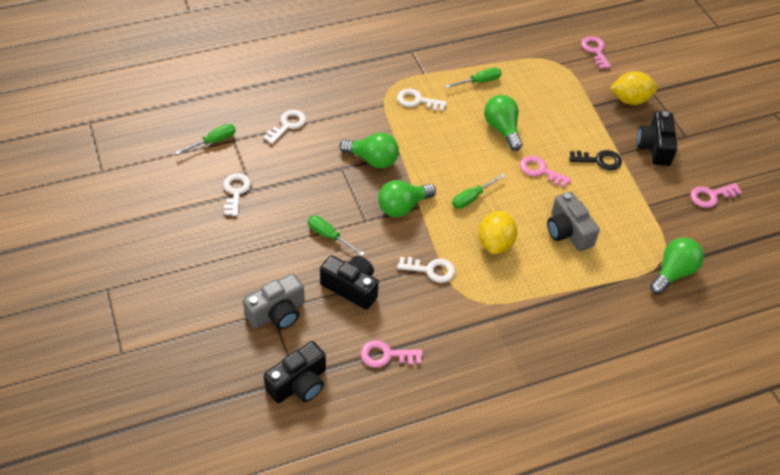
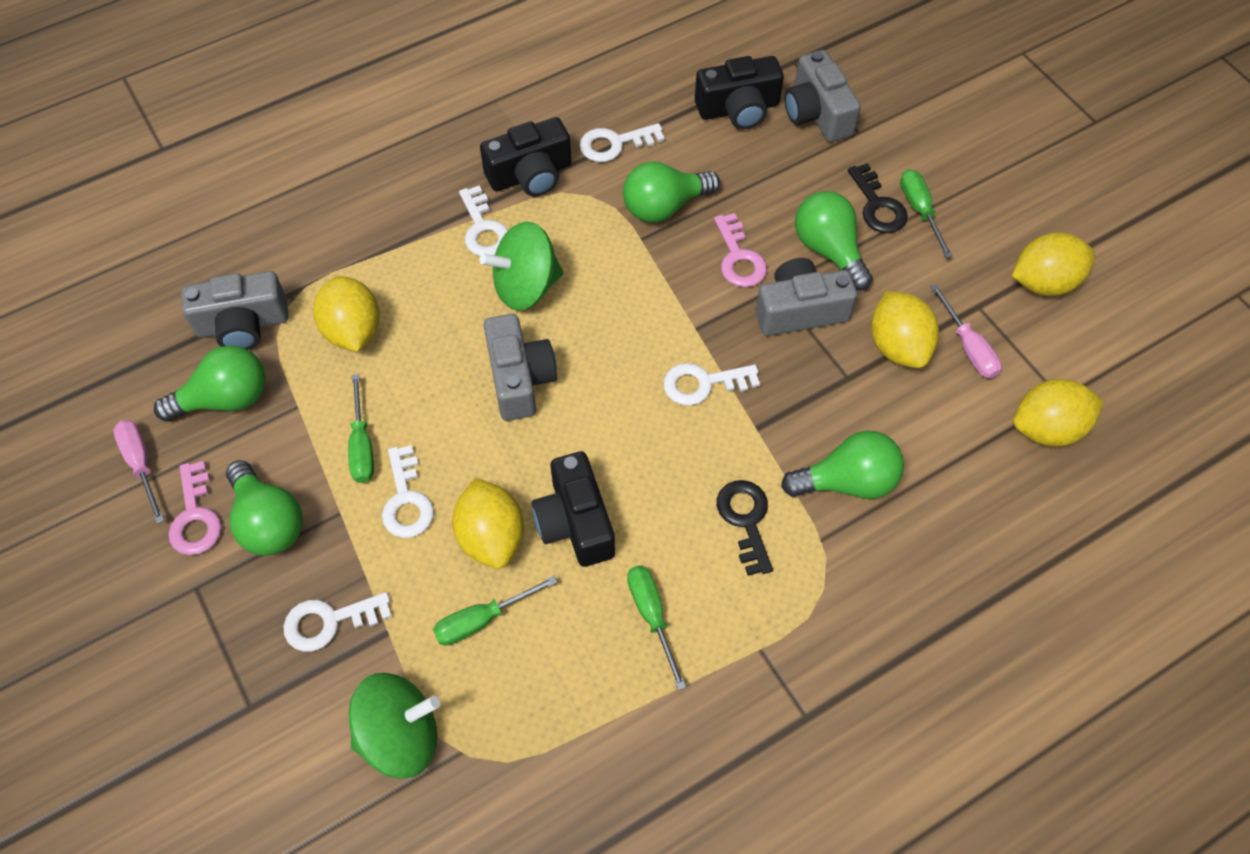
black key: 1 -> 2
green light bulb: 4 -> 5
green spinning top: 0 -> 2
grey camera: 2 -> 4
pink key: 4 -> 2
pink screwdriver: 0 -> 2
white key: 4 -> 5
yellow lemon: 2 -> 5

